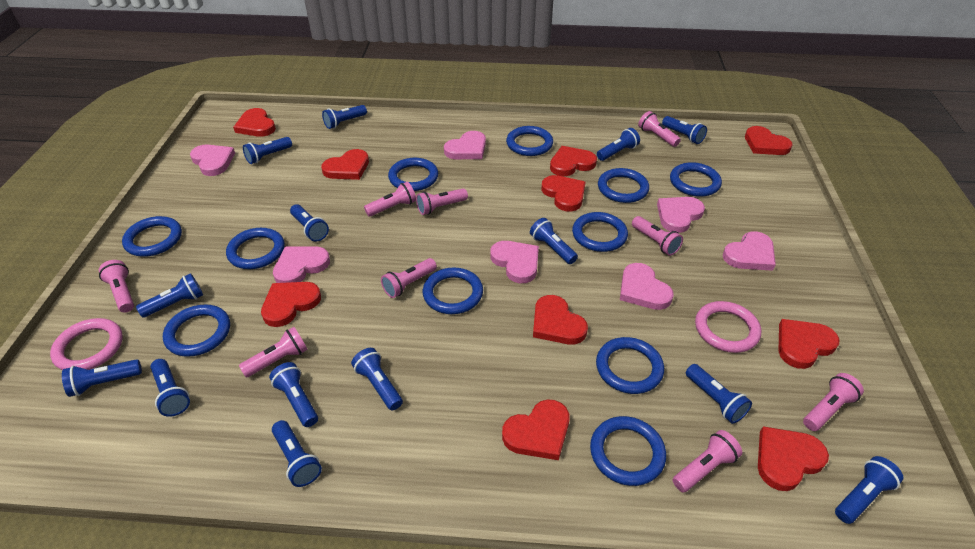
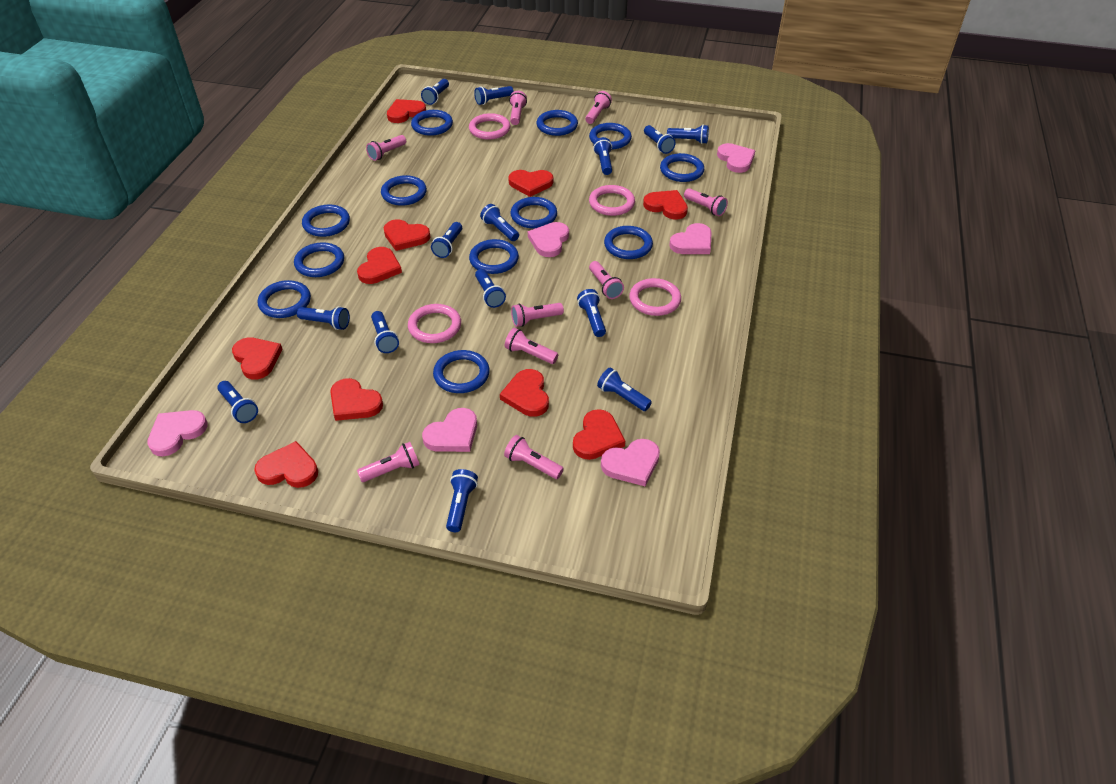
blue ring: 11 -> 12
pink heart: 7 -> 6
pink ring: 2 -> 4

